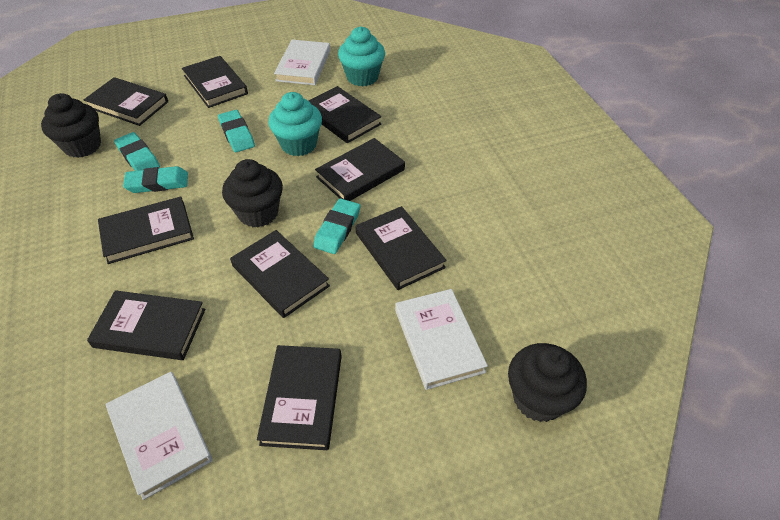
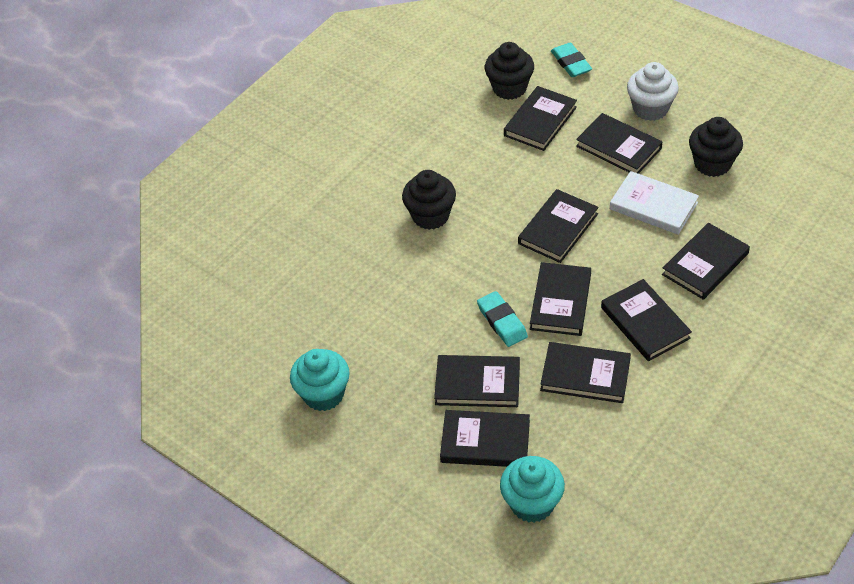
turquoise eraser: 4 -> 2
white book: 3 -> 1
white cupcake: 0 -> 1

